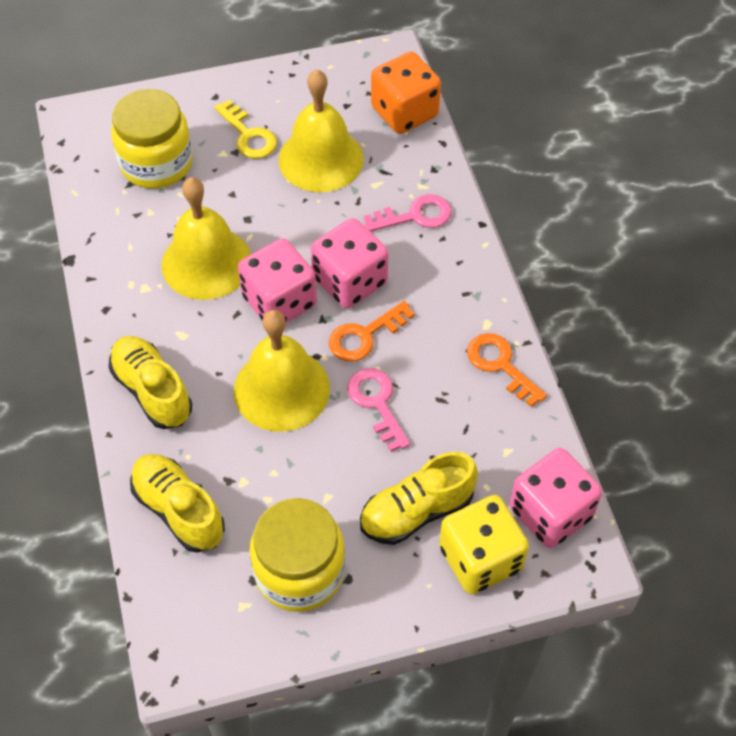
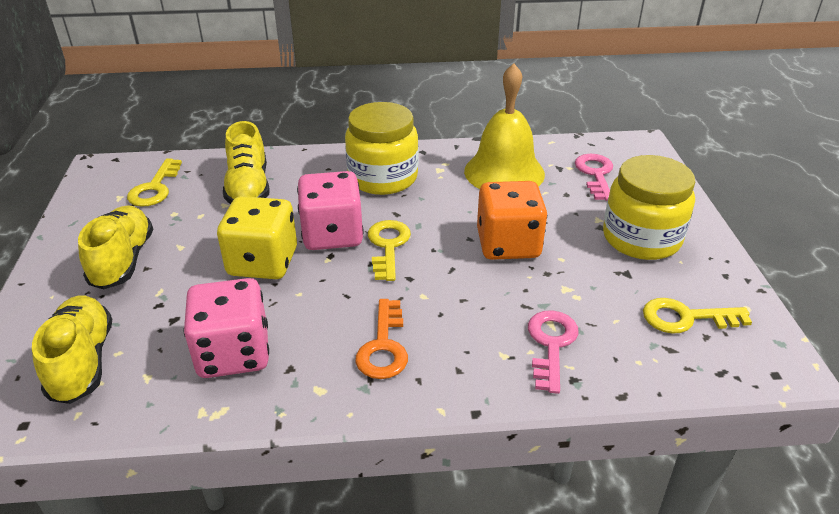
orange key: 2 -> 1
pink dice: 3 -> 2
yellow bell: 3 -> 1
yellow key: 1 -> 3

